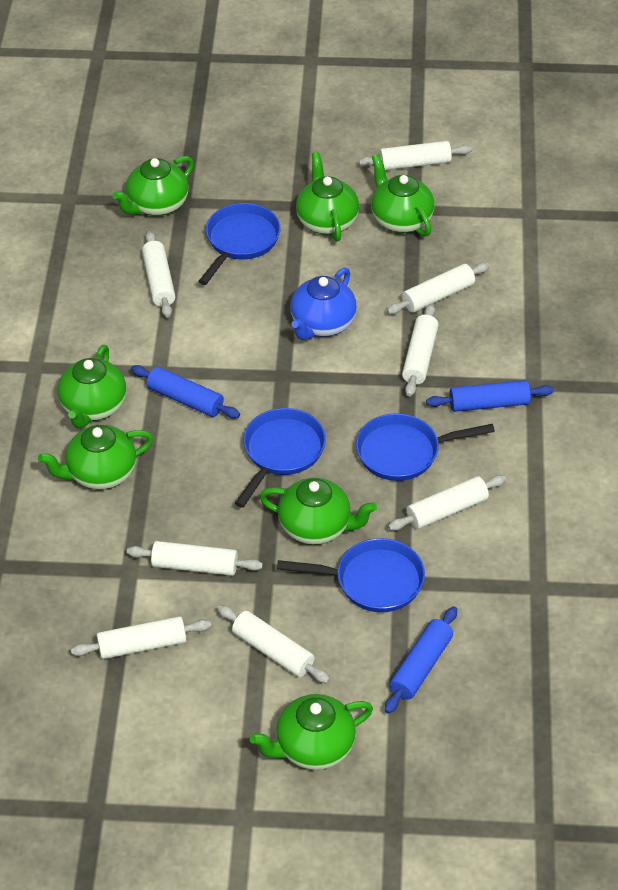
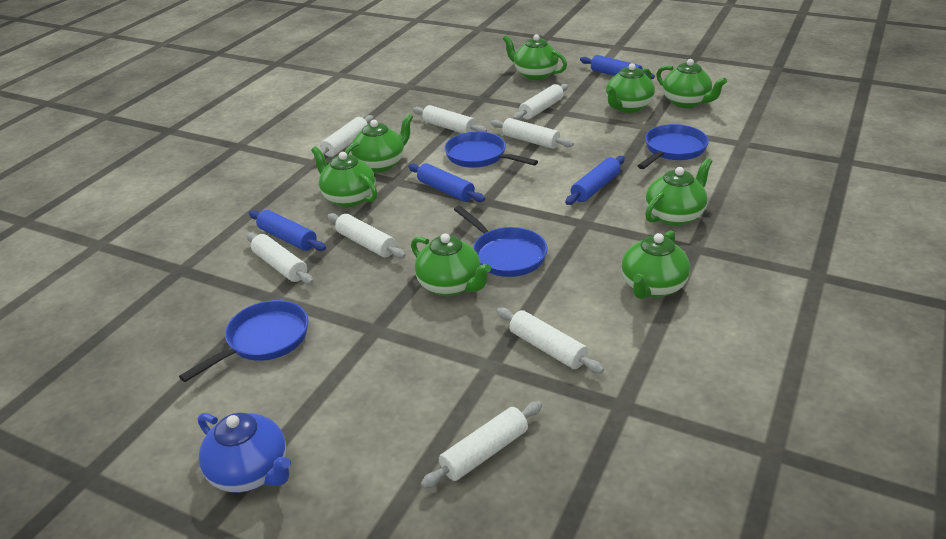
blue rolling pin: 3 -> 4
green teapot: 7 -> 8

